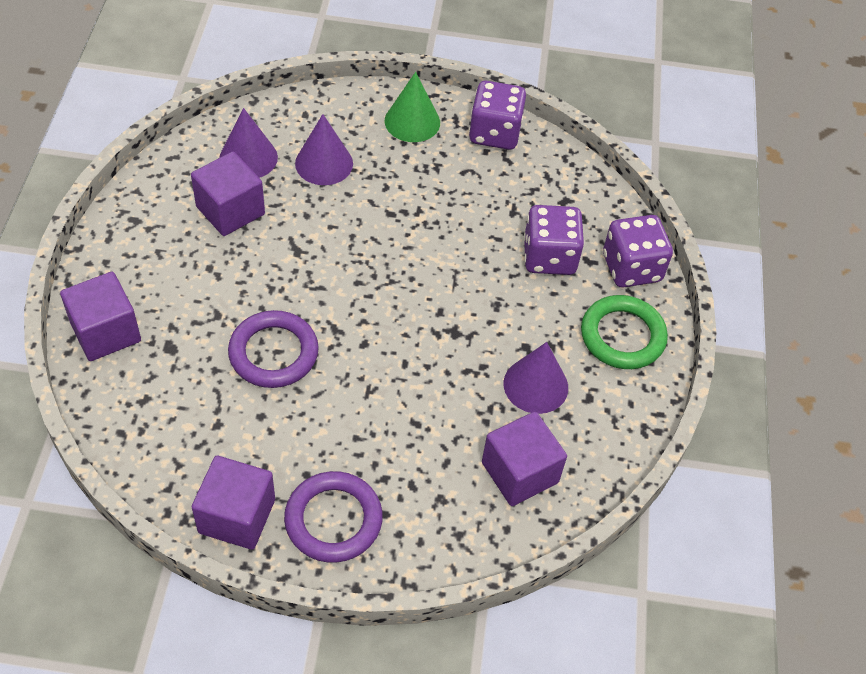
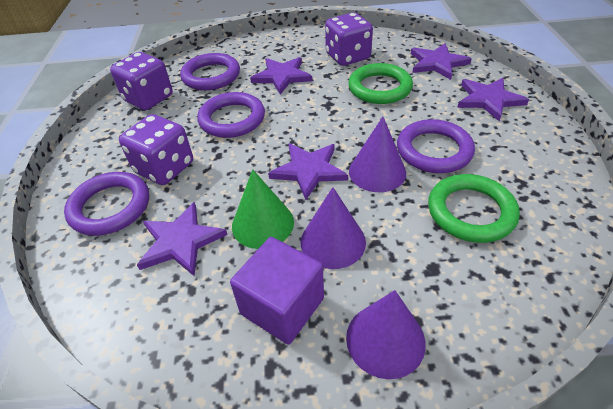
green ring: 1 -> 2
purple cube: 4 -> 1
purple ring: 2 -> 4
purple star: 0 -> 5

